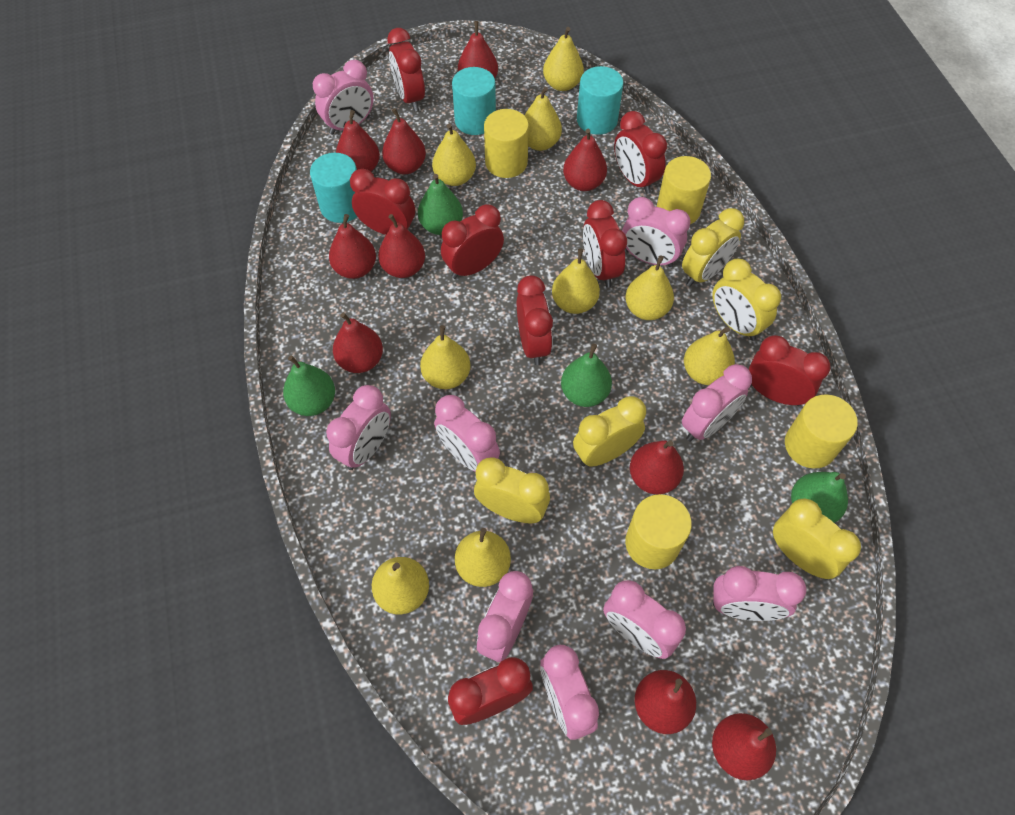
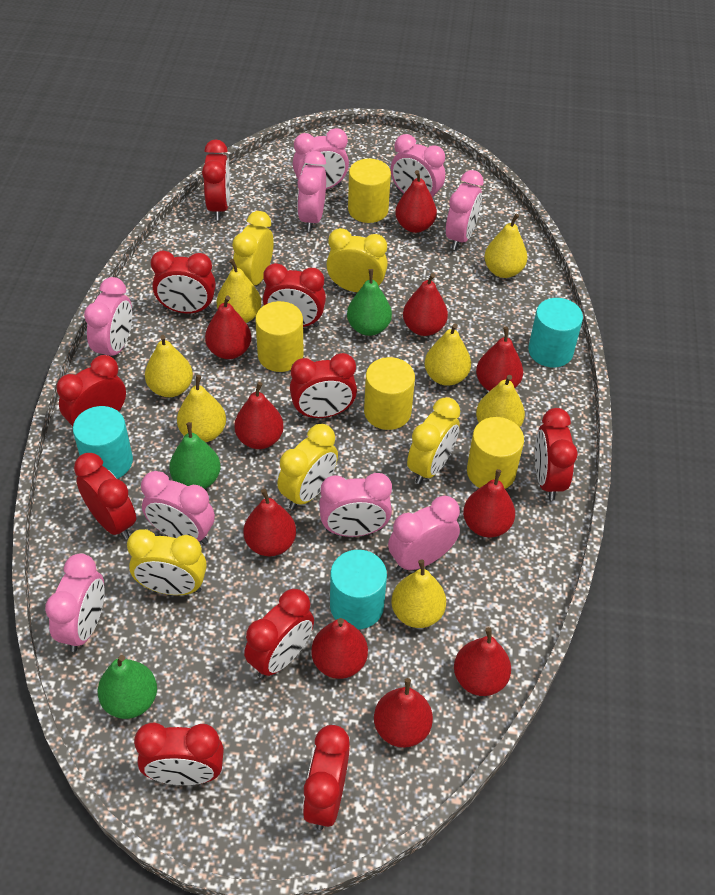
green pear: 4 -> 3
red clock: 8 -> 10
yellow pear: 9 -> 7

